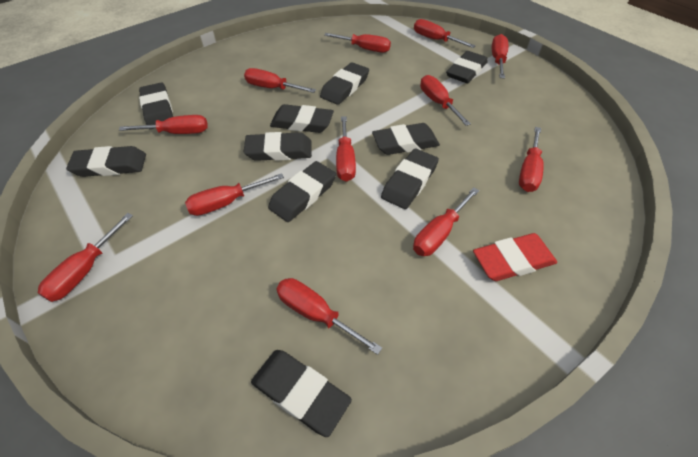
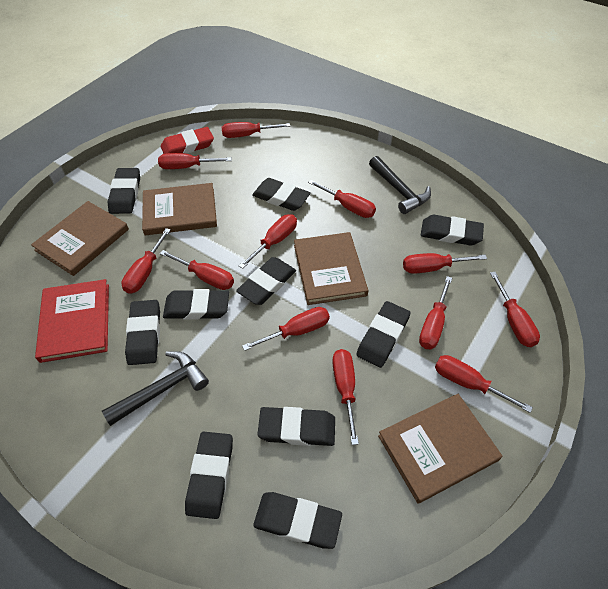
black hammer: 0 -> 2
brown book: 0 -> 4
red book: 0 -> 1

